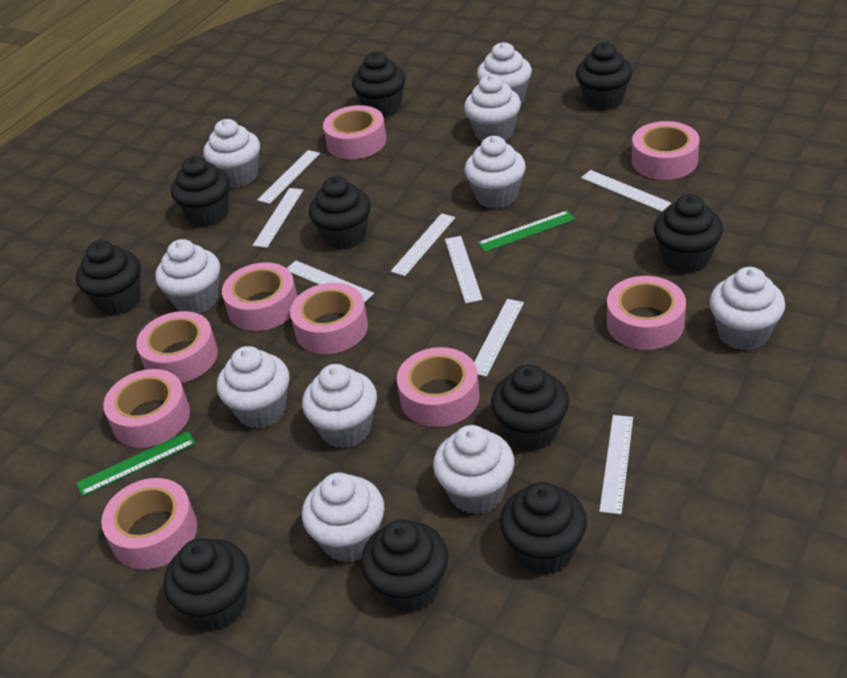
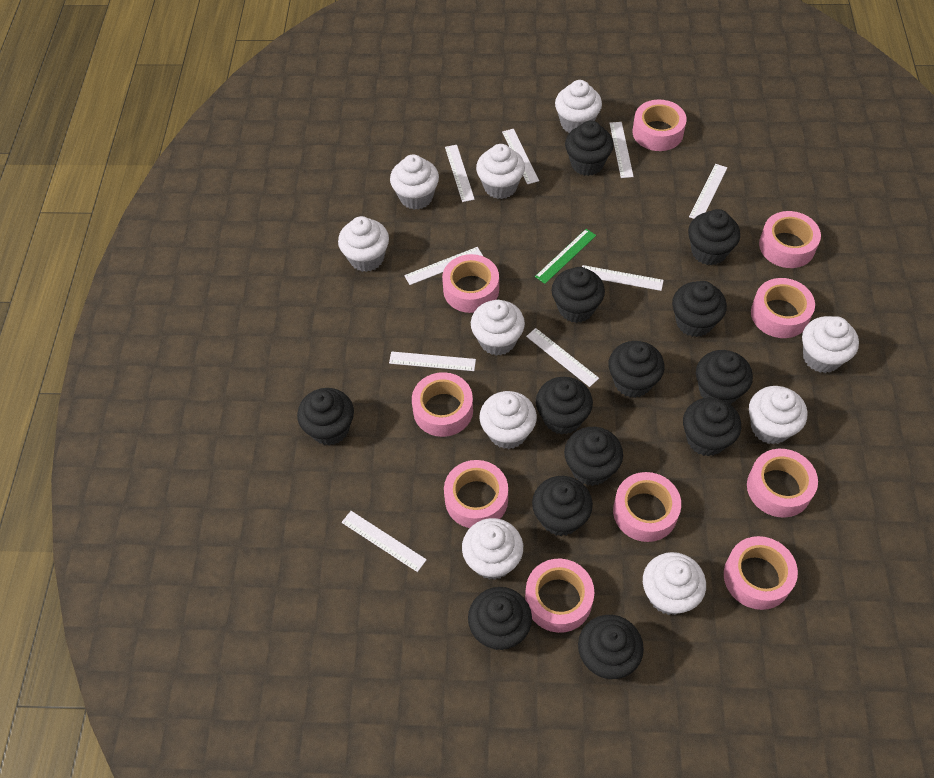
black cupcake: 10 -> 13
green ruler: 2 -> 1
pink tape: 9 -> 10
white ruler: 8 -> 9

